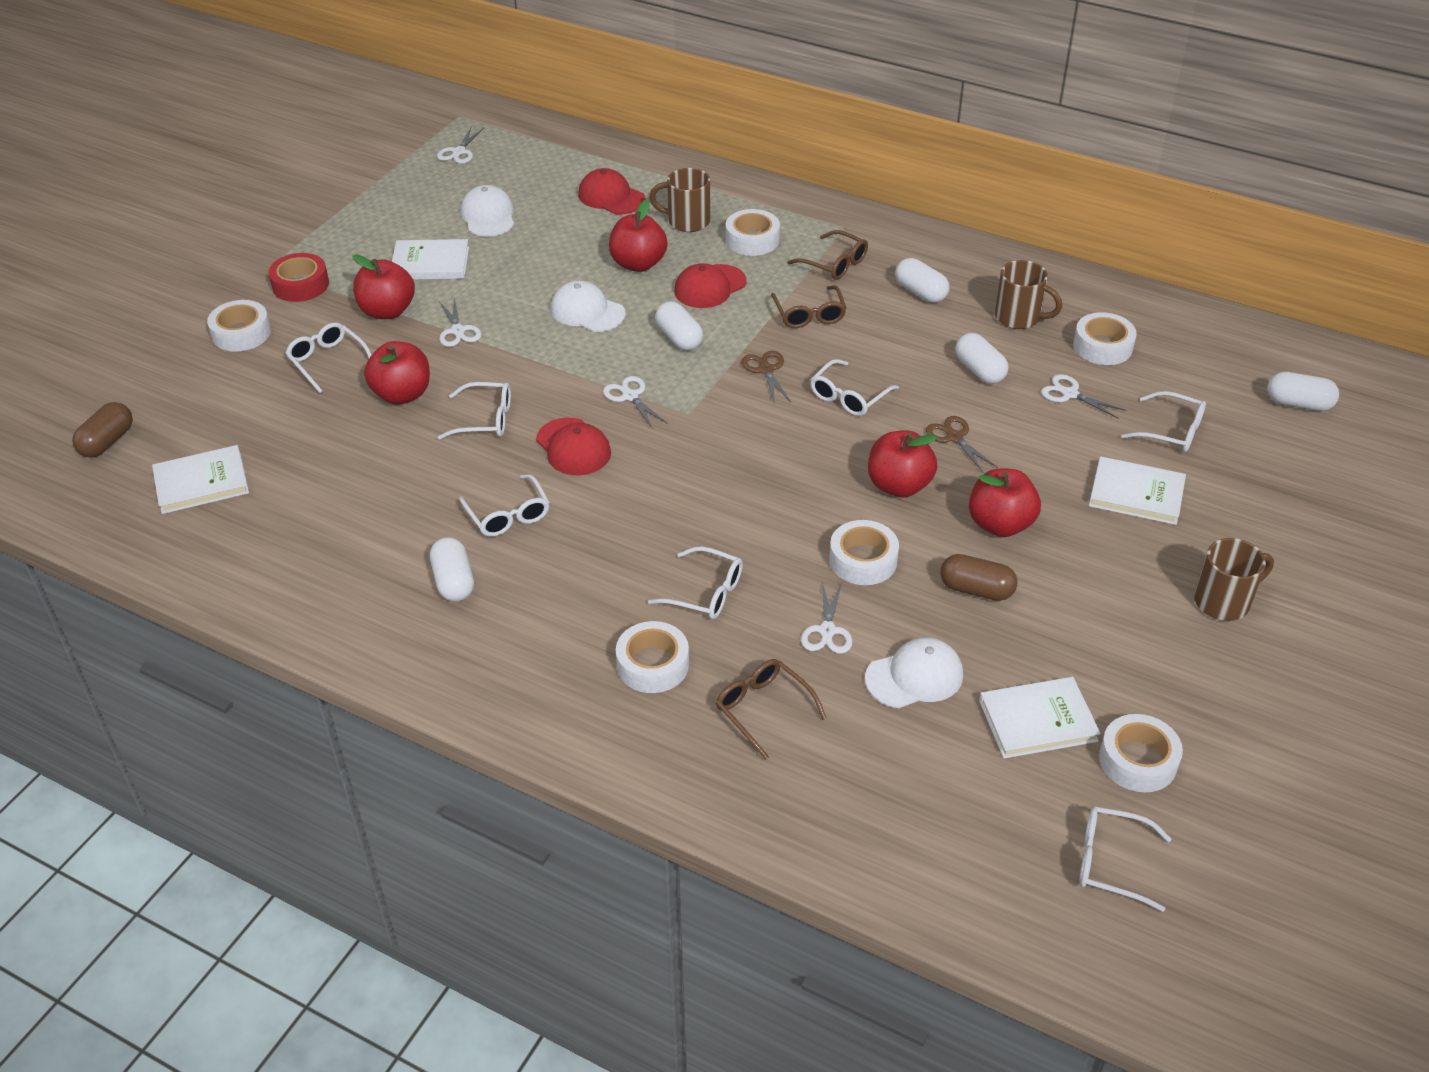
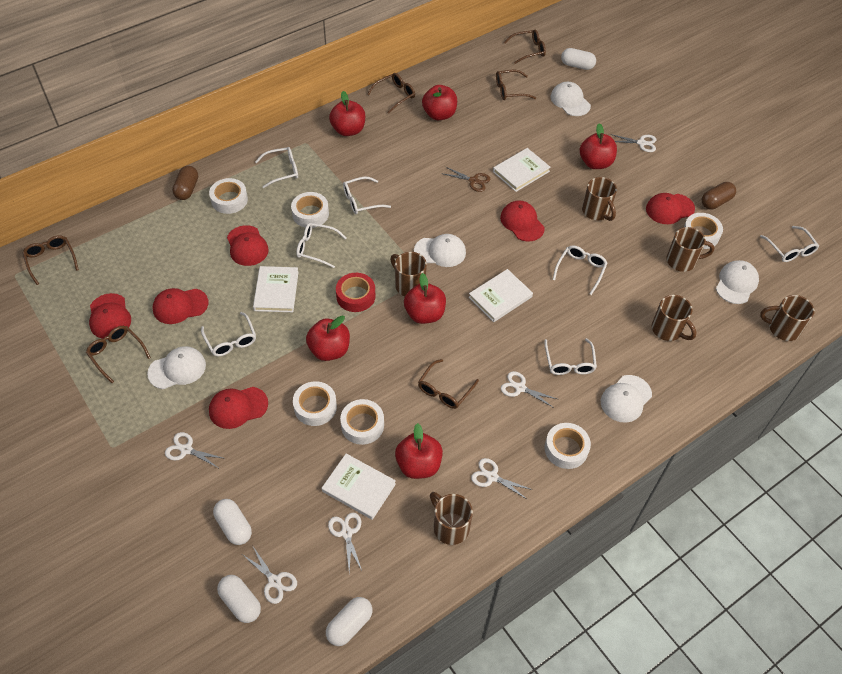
brown glasses: 3 -> 6
brown mug: 3 -> 6
brown scissors: 2 -> 1
red apple: 5 -> 6
red cap: 3 -> 6
white cap: 3 -> 5
white capsule: 5 -> 4
white scissors: 5 -> 6

